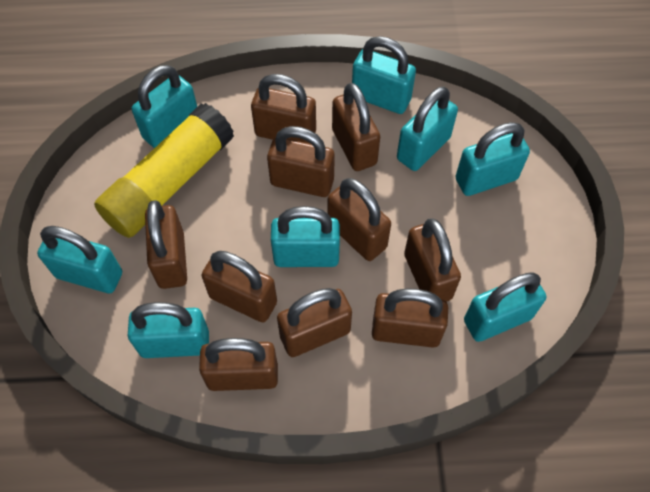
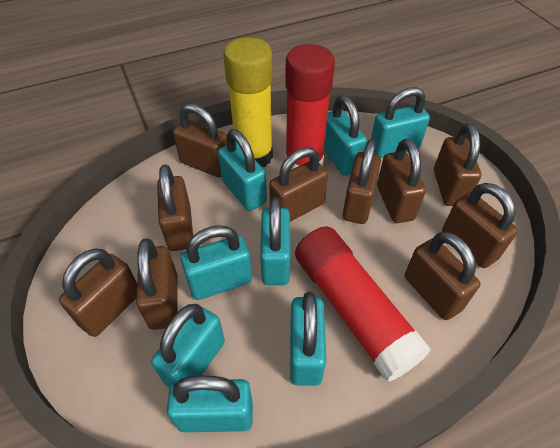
red glue stick: 0 -> 2

